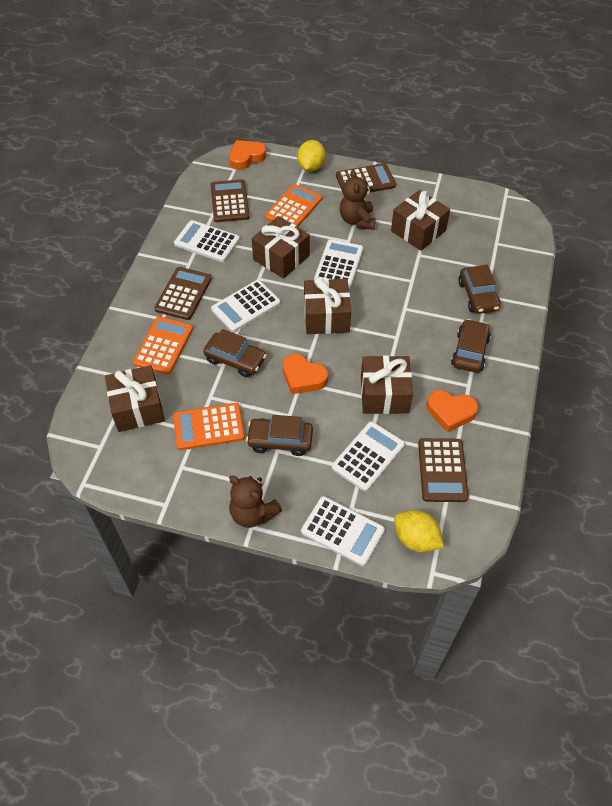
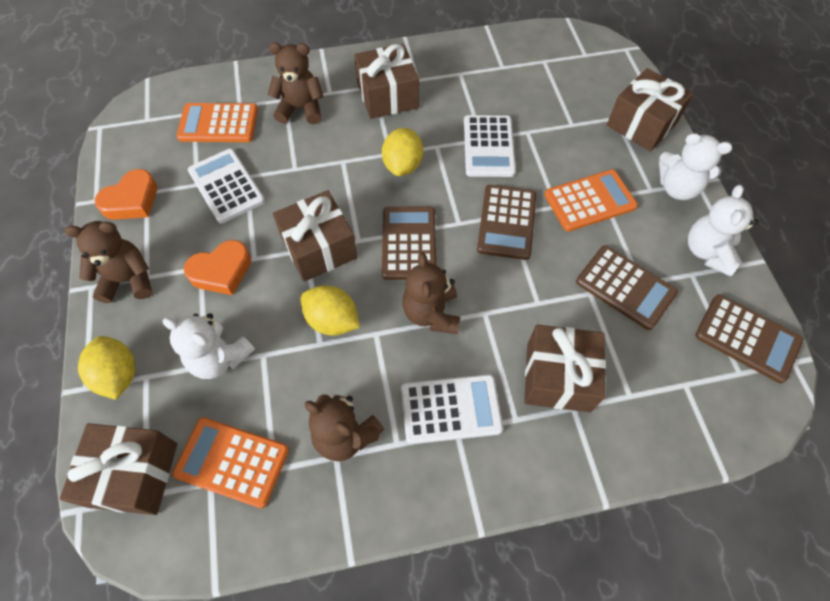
brown car: 4 -> 0
brown teddy bear: 2 -> 4
orange heart: 3 -> 2
white calculator: 5 -> 3
white teddy bear: 0 -> 3
yellow lemon: 2 -> 3

